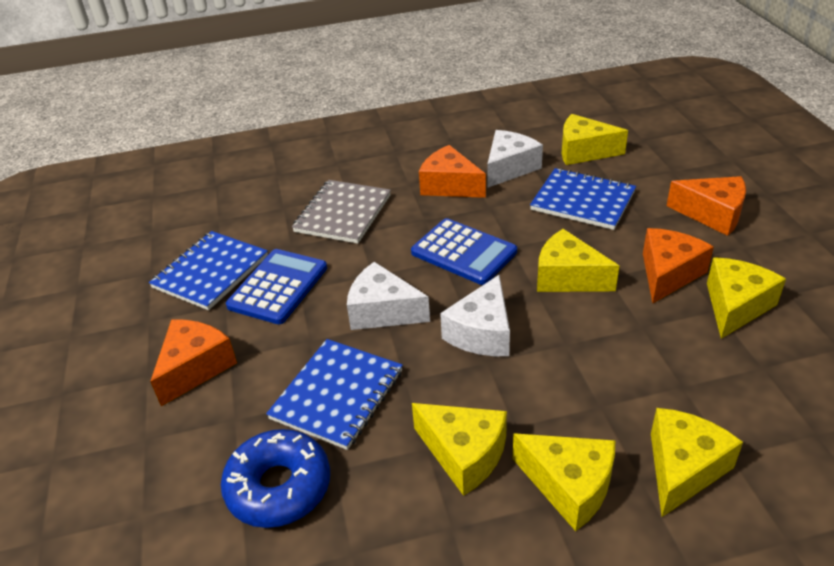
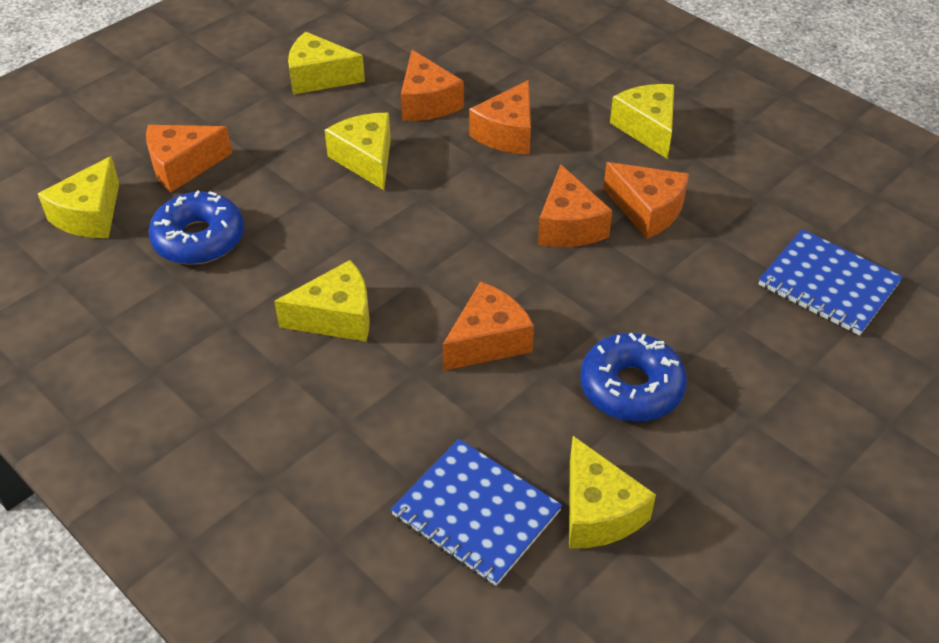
blue calculator: 2 -> 0
blue donut: 1 -> 2
blue notebook: 3 -> 2
grey notebook: 1 -> 0
orange cheese: 4 -> 6
white cheese: 3 -> 0

